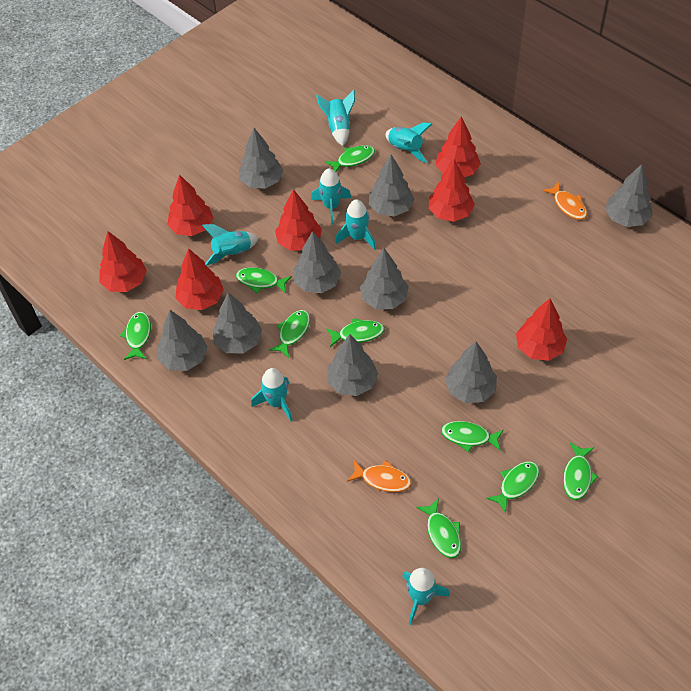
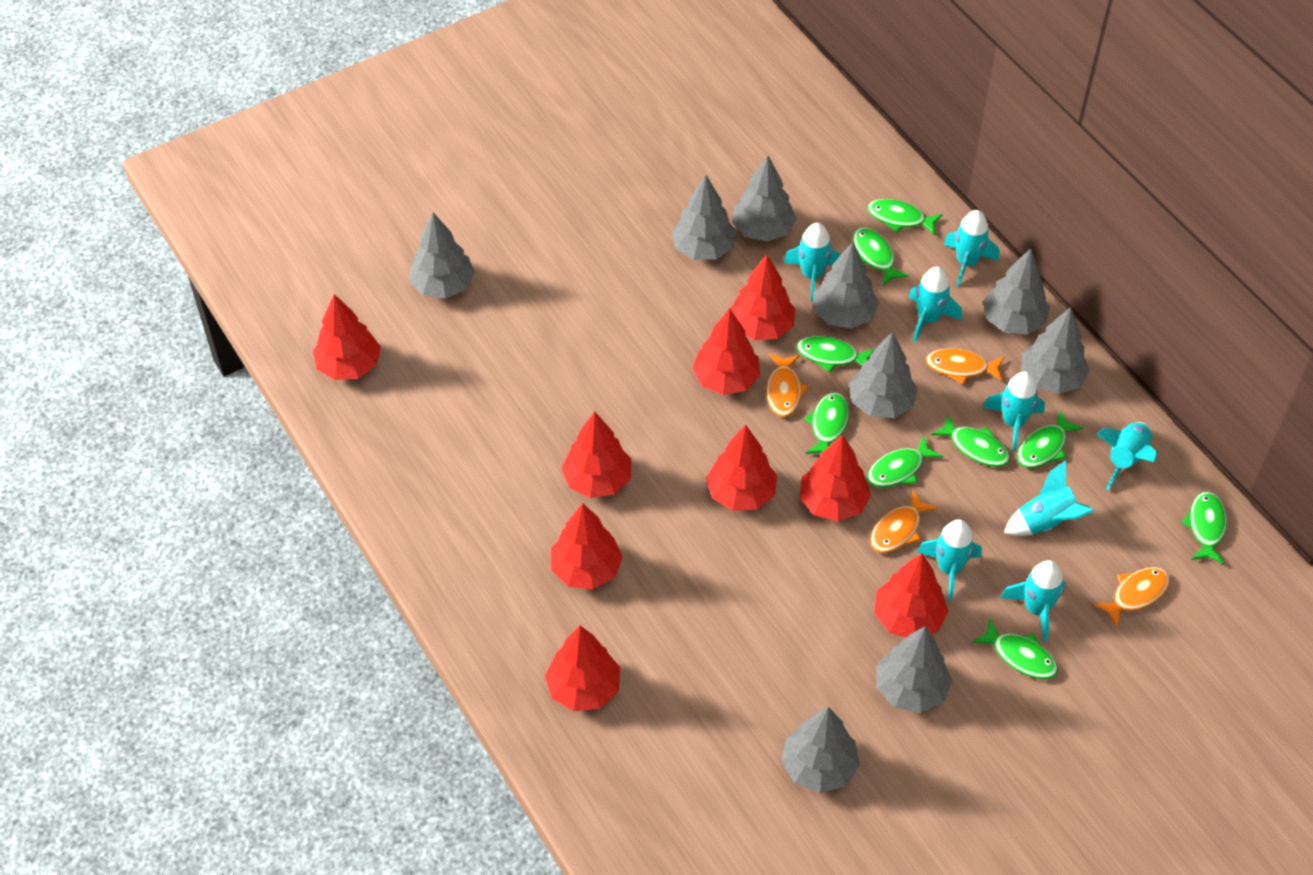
orange fish: 2 -> 4
red tree: 7 -> 9
turquoise rocket: 7 -> 8

